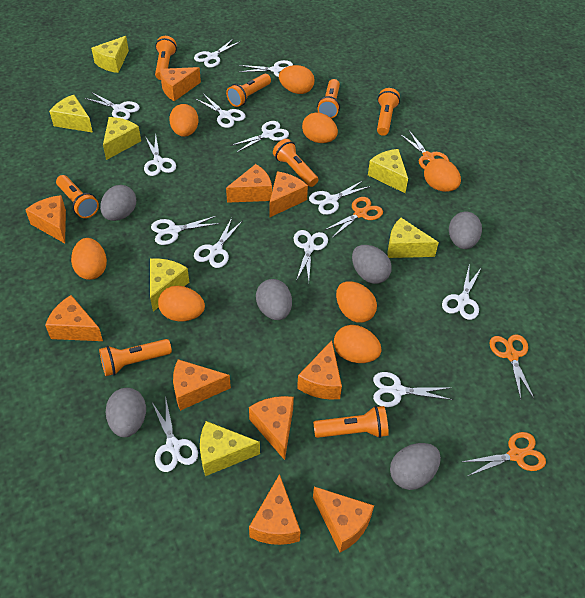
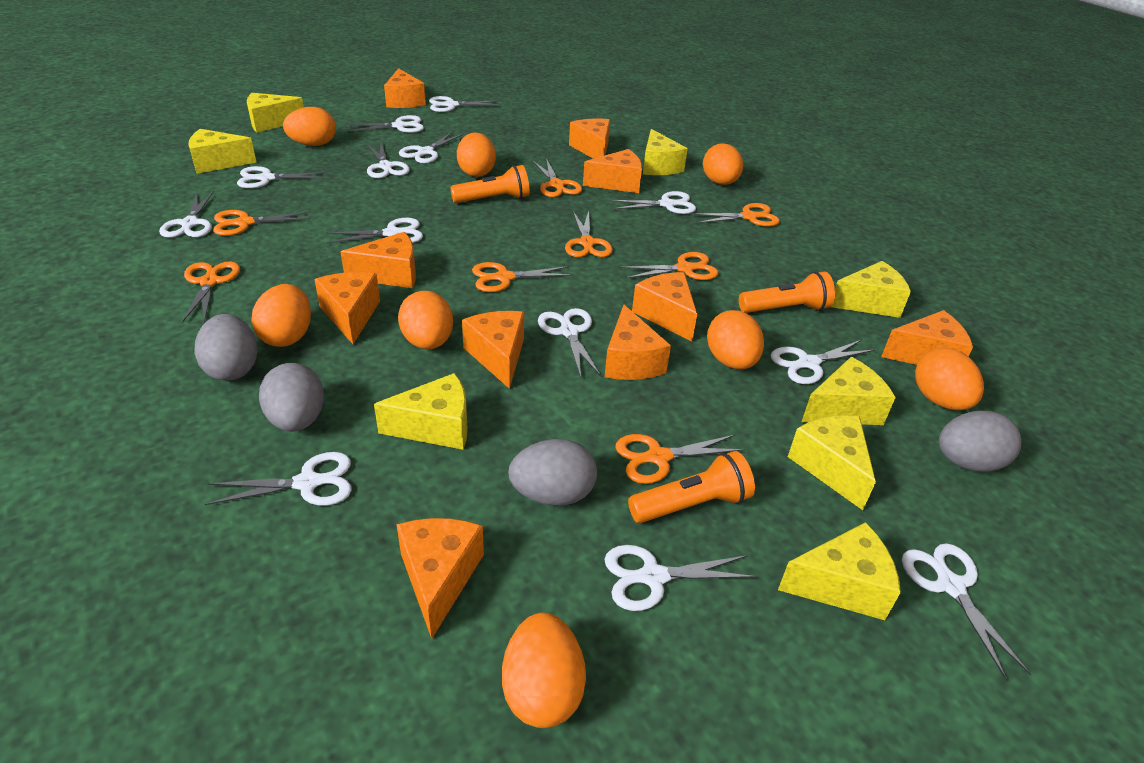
grey egg: 6 -> 4
orange flashlight: 8 -> 3
orange scissors: 4 -> 8
yellow cheese: 7 -> 8

